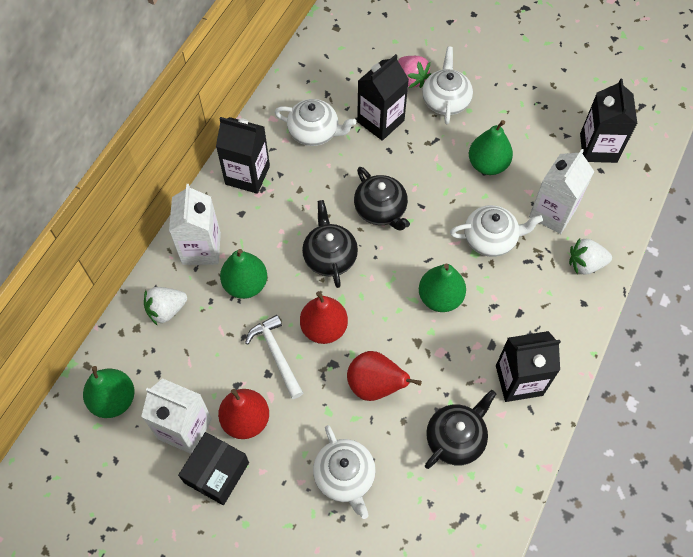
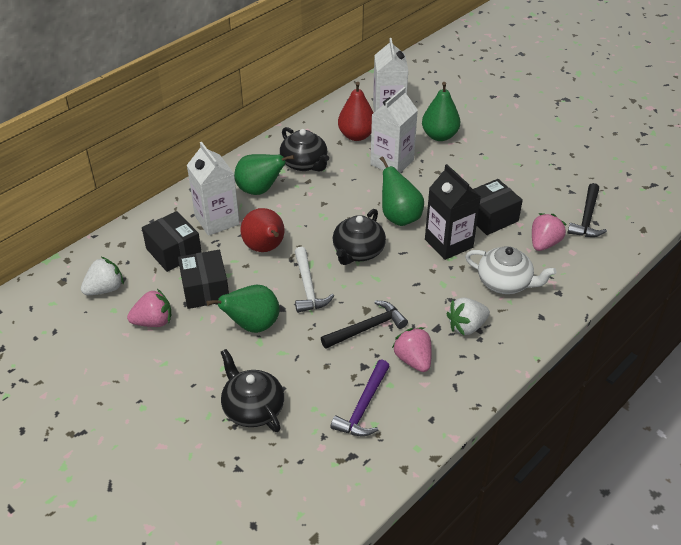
black box: 1 -> 3
black carton: 4 -> 1
black hammer: 0 -> 2
pink strawberry: 1 -> 3
purple hammer: 0 -> 1
red pear: 3 -> 2
white teapot: 4 -> 1

